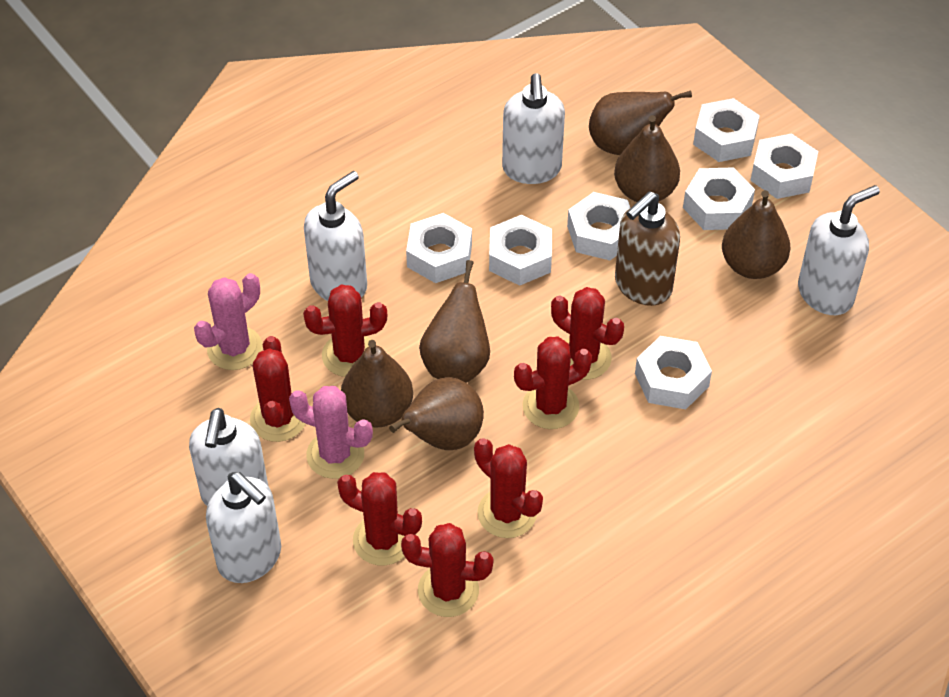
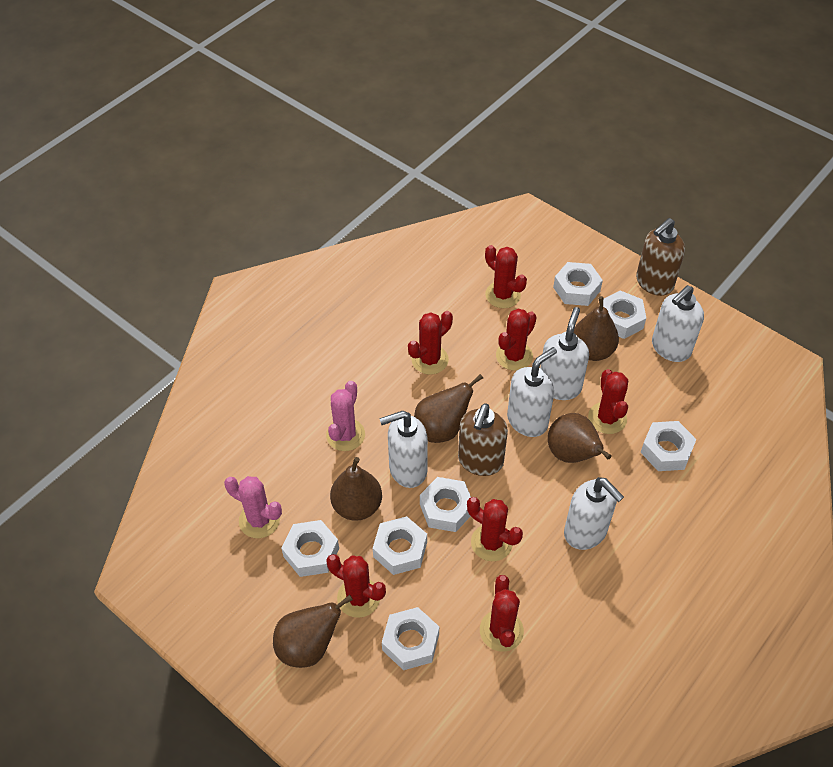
brown pear: 6 -> 5
brown soap dispenser: 1 -> 2

